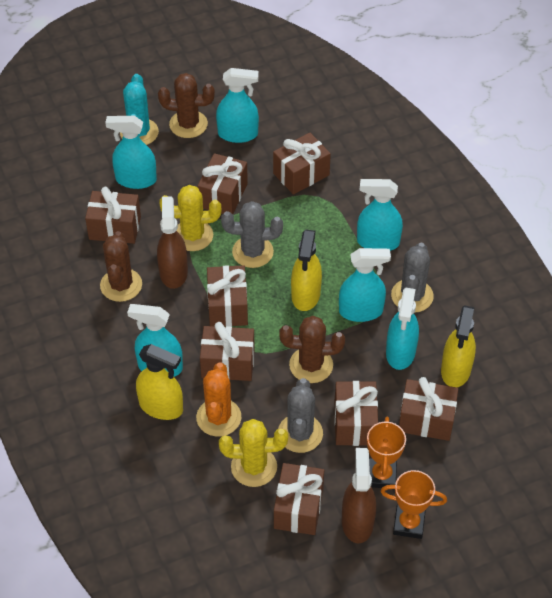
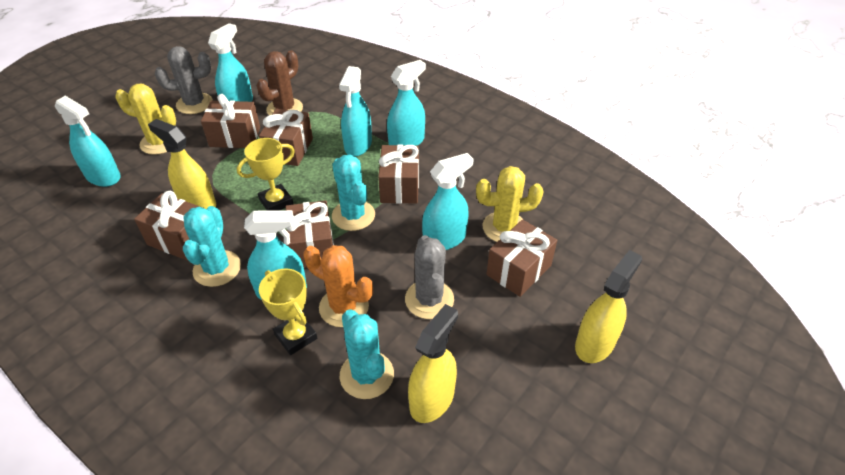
brown cactus: 3 -> 1
brown gift: 8 -> 6
brown spray bottle: 2 -> 0
grey cactus: 3 -> 2
orange trophy: 2 -> 0
turquoise cactus: 1 -> 3
yellow trophy: 0 -> 2

